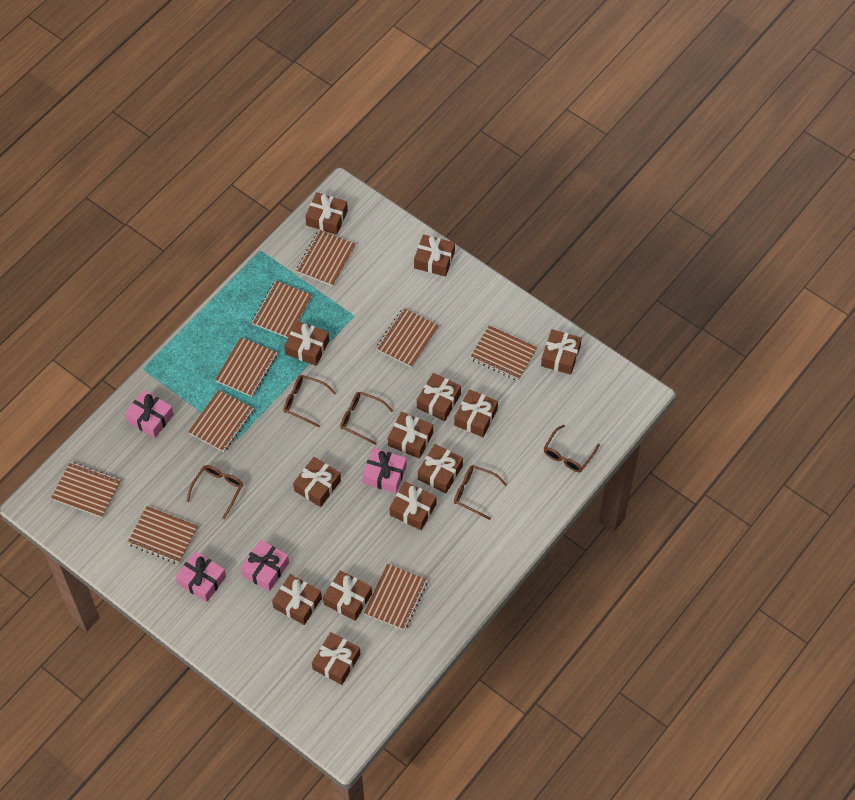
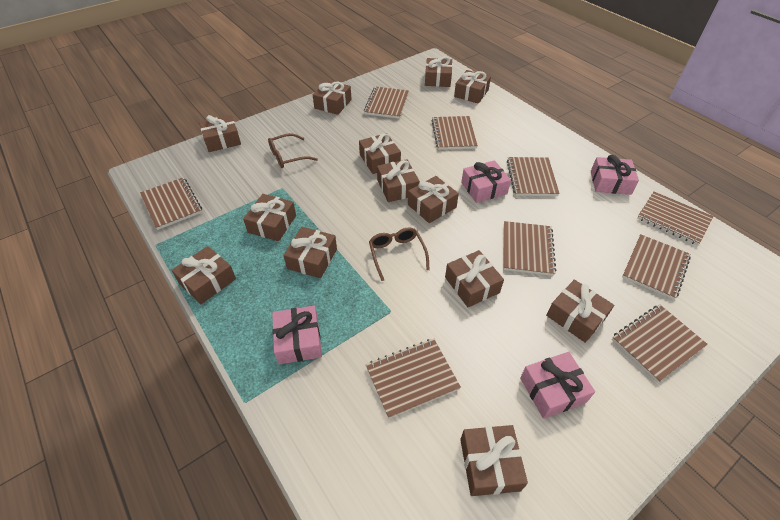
brown glasses: 5 -> 2

